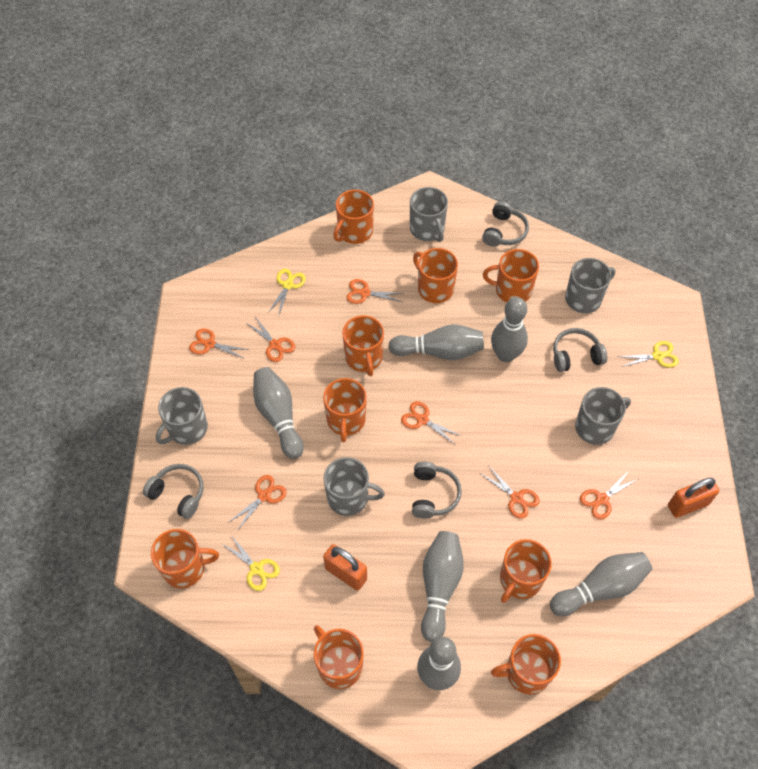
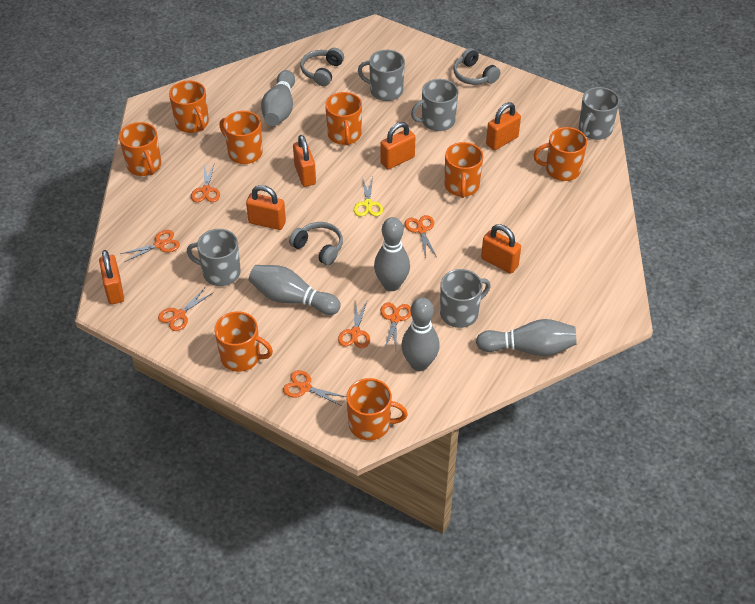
grey bowling pin: 6 -> 5
grey headphones: 4 -> 3
orange mug: 9 -> 8
orange padlock: 2 -> 6
yellow scissors: 3 -> 1

